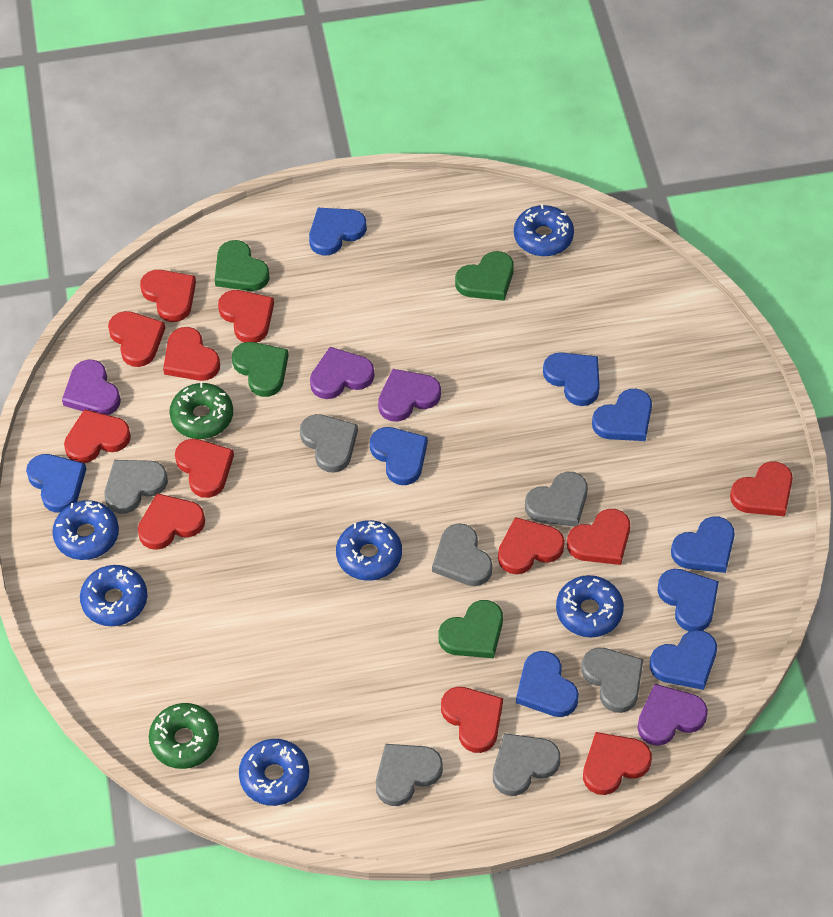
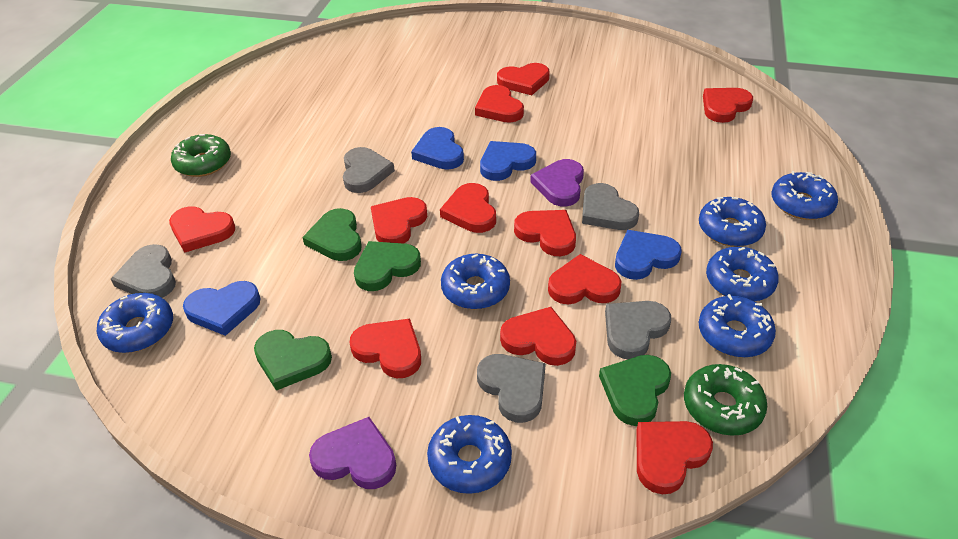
blue donut: 6 -> 7
blue heart: 9 -> 4
grey heart: 7 -> 5
purple heart: 4 -> 2
red heart: 12 -> 11

